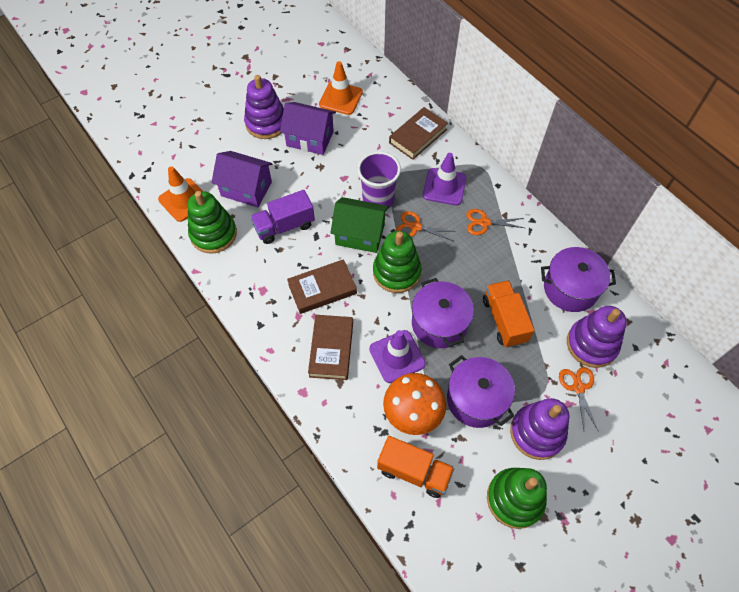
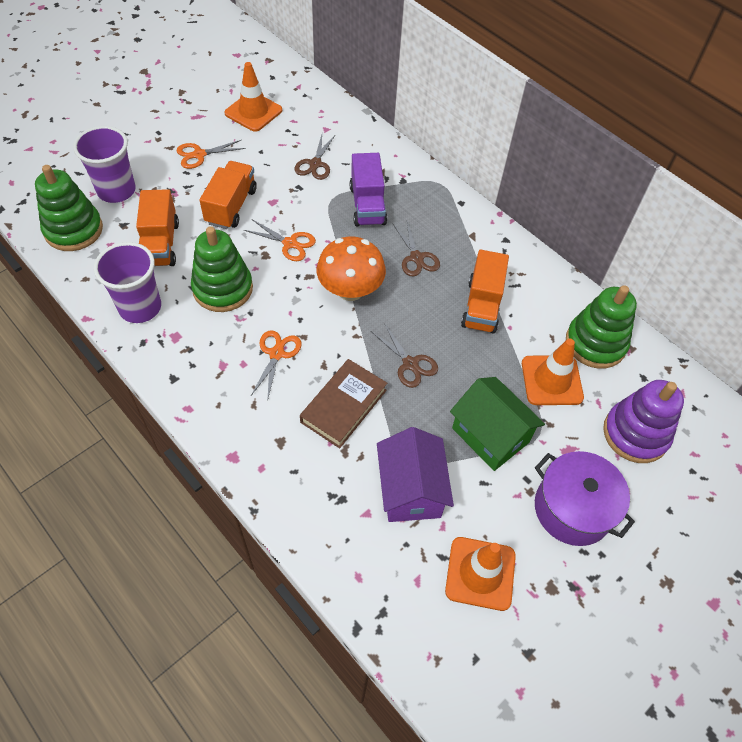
brown book: 3 -> 1
brown scissors: 0 -> 3
orange traffic cone: 2 -> 3
orange truck: 2 -> 3
purple cup: 1 -> 2
purple house: 2 -> 1
purple pot: 3 -> 1
purple stacking toy: 3 -> 1
purple traffic cone: 2 -> 0

